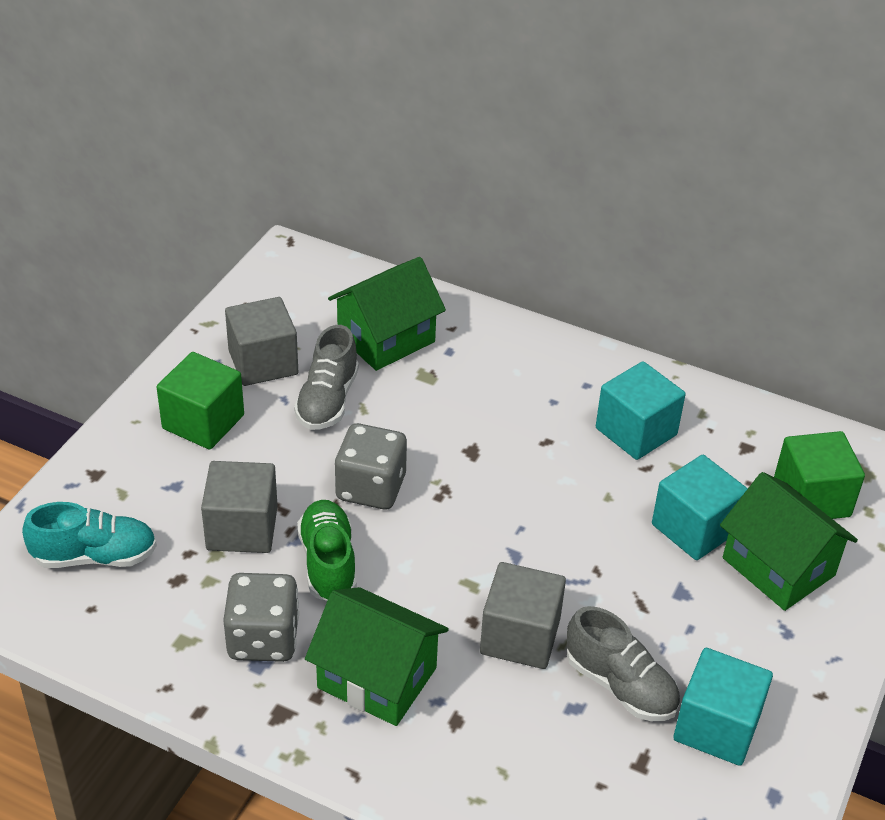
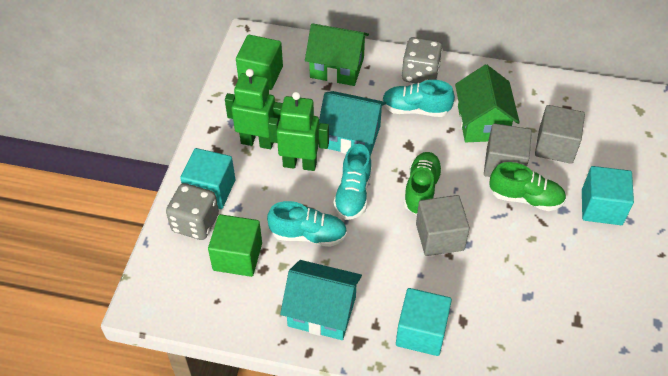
green house: 3 -> 2
green robot: 0 -> 2
green shoe: 1 -> 2
grey shoe: 2 -> 0
turquoise house: 0 -> 2
turquoise shoe: 1 -> 3

